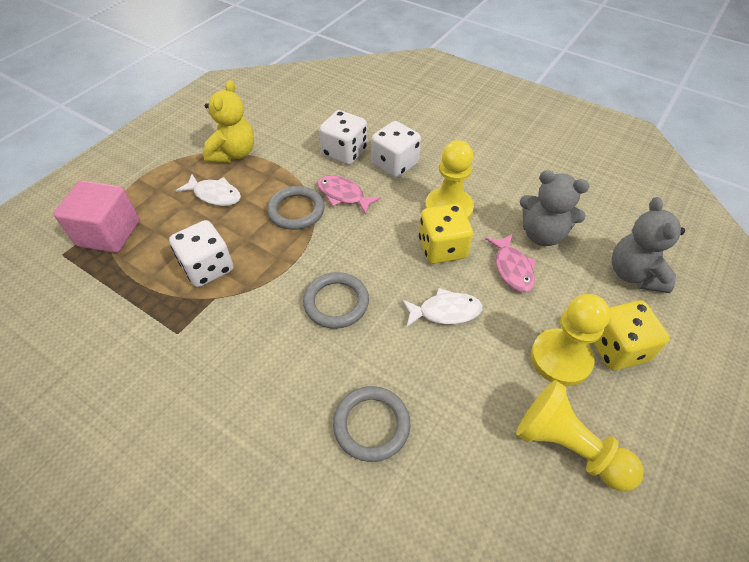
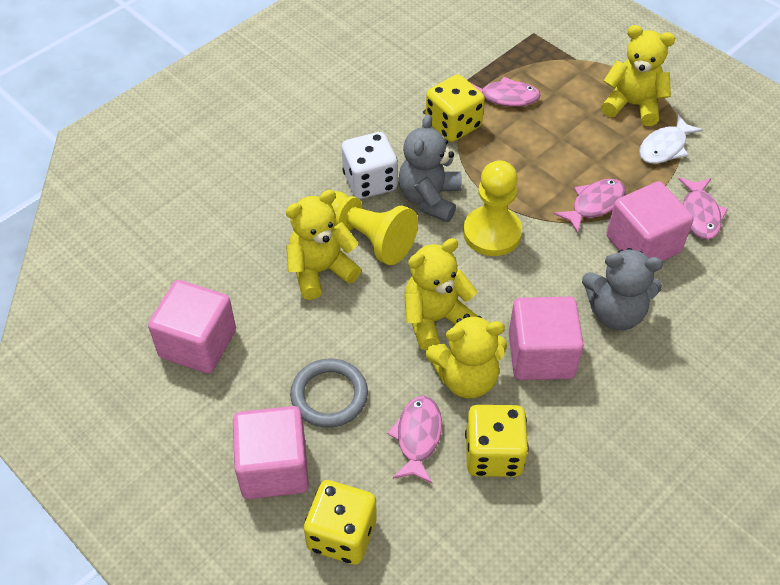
grey ring: 3 -> 1
pink cube: 1 -> 4
pink fish: 2 -> 4
white dice: 3 -> 1
white fish: 2 -> 1
yellow dice: 2 -> 3
yellow pawn: 3 -> 2
yellow teddy bear: 1 -> 4

